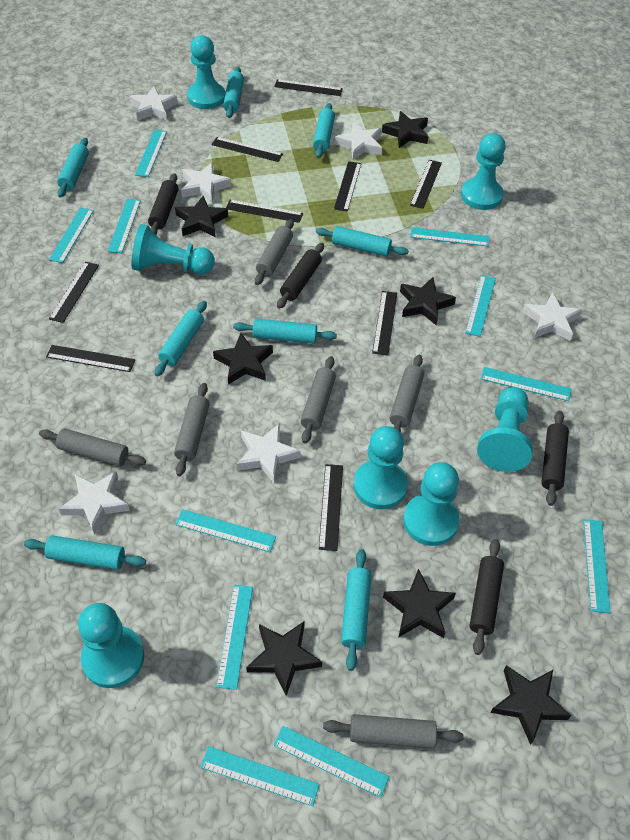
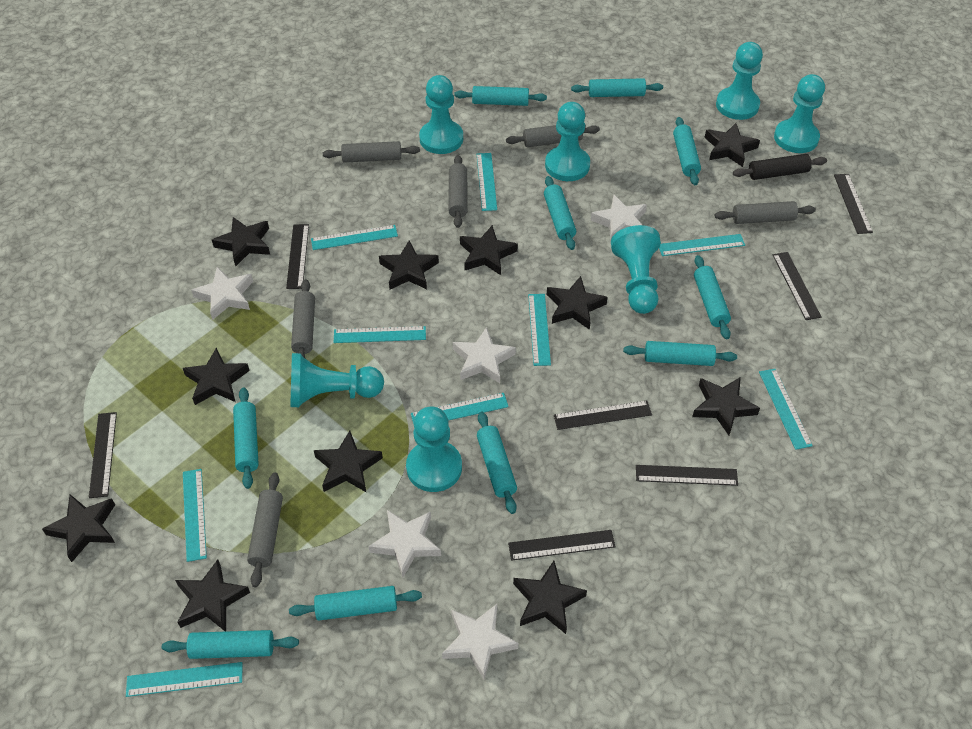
black rolling pin: 4 -> 1
black ruler: 9 -> 7
black star: 7 -> 11
turquoise rolling pin: 8 -> 10
turquoise ruler: 11 -> 9
white star: 6 -> 5

